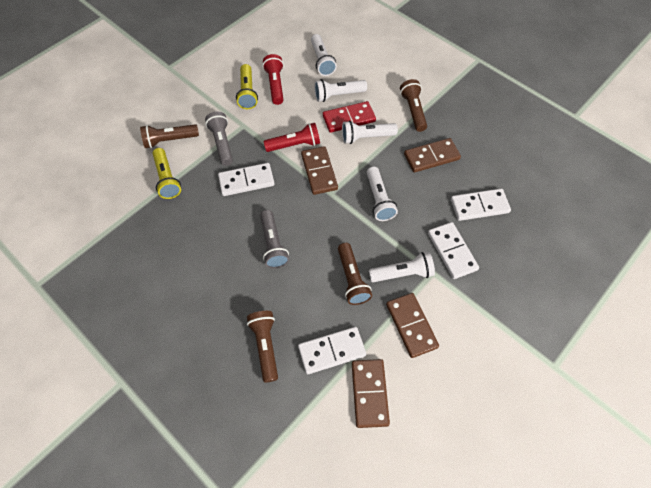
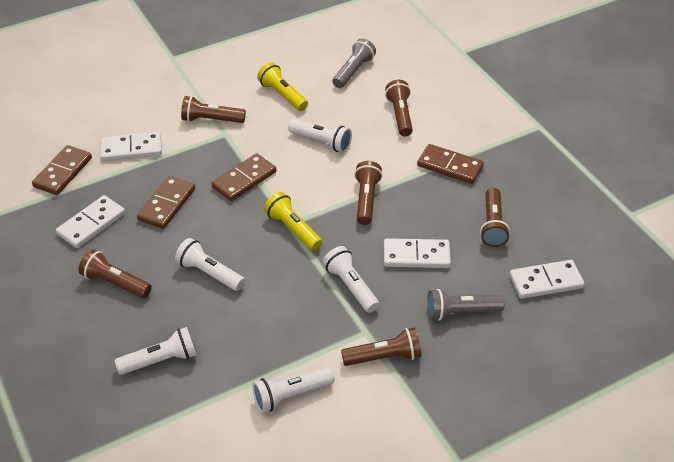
brown flashlight: 4 -> 6
red domino: 1 -> 0
red flashlight: 2 -> 0

